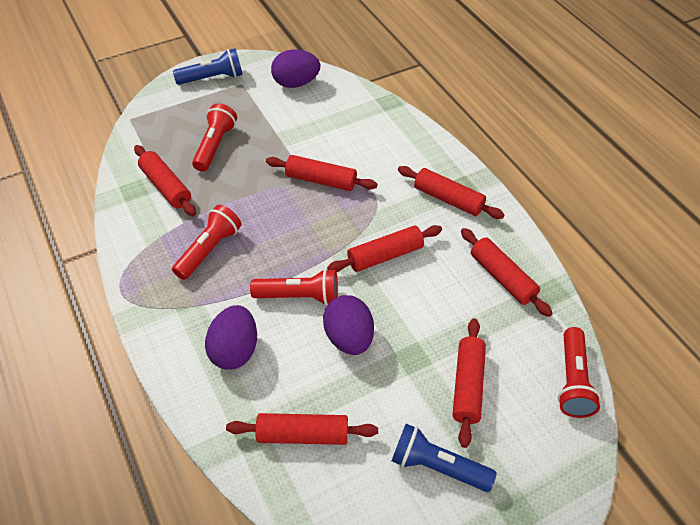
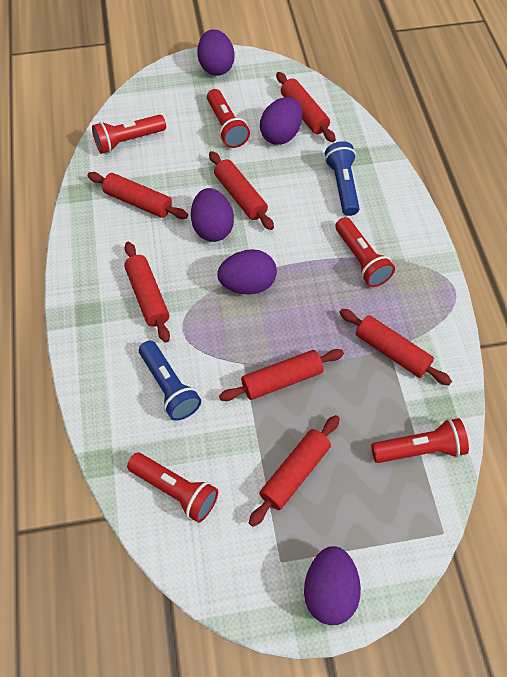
purple egg: 3 -> 5
red flashlight: 4 -> 5

